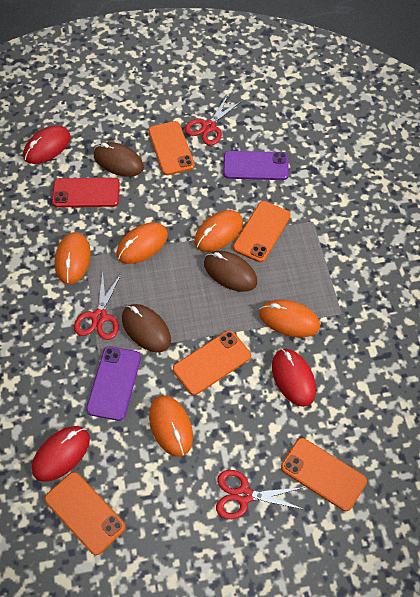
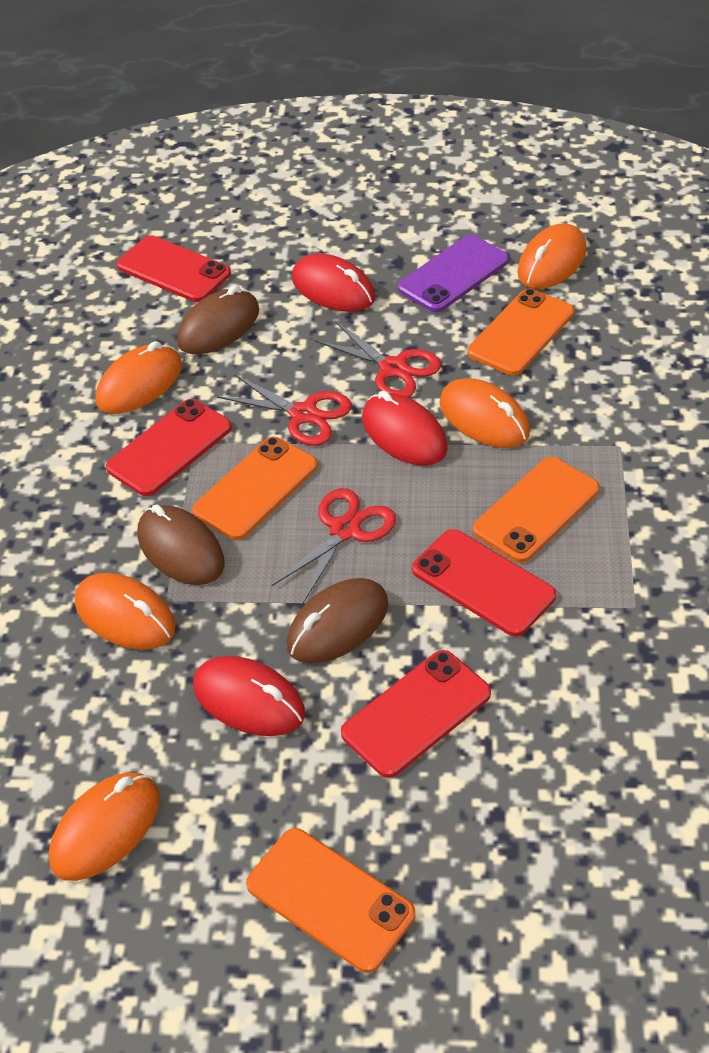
orange phone: 5 -> 4
purple phone: 2 -> 1
red phone: 1 -> 4

